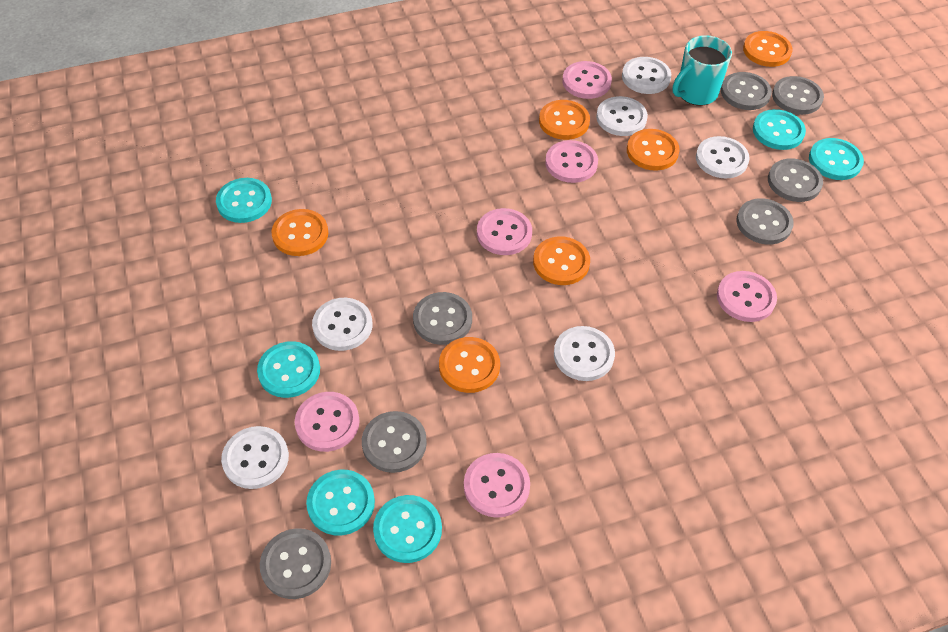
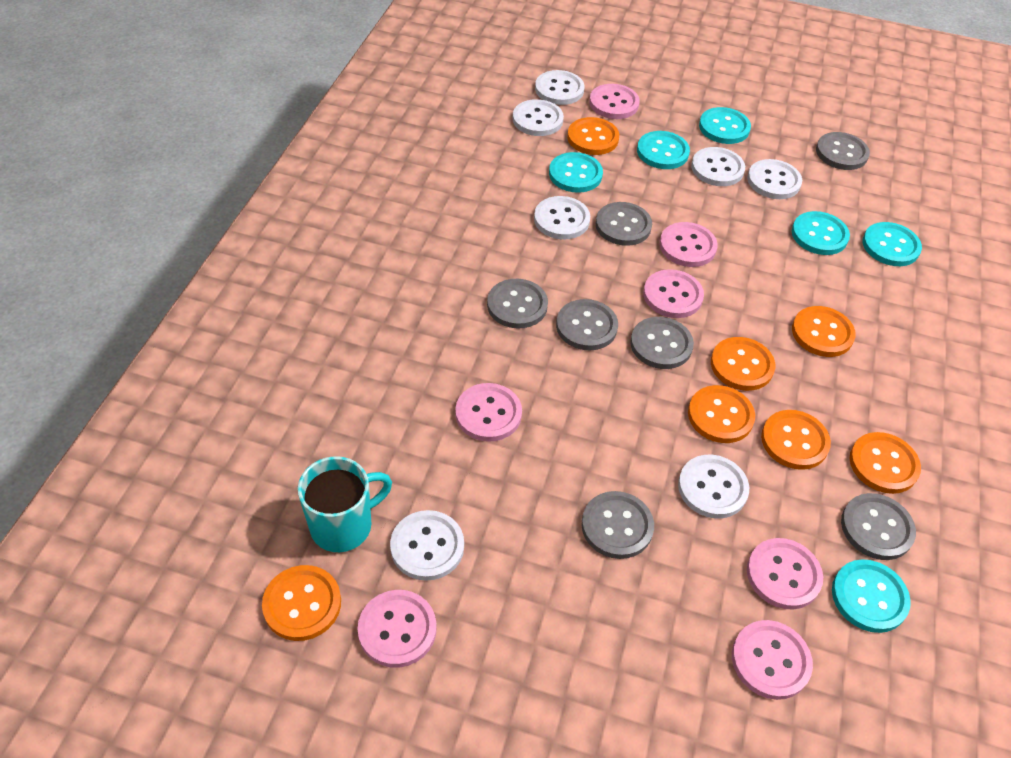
orange button: 6 -> 7
pink button: 6 -> 7
white button: 6 -> 7

